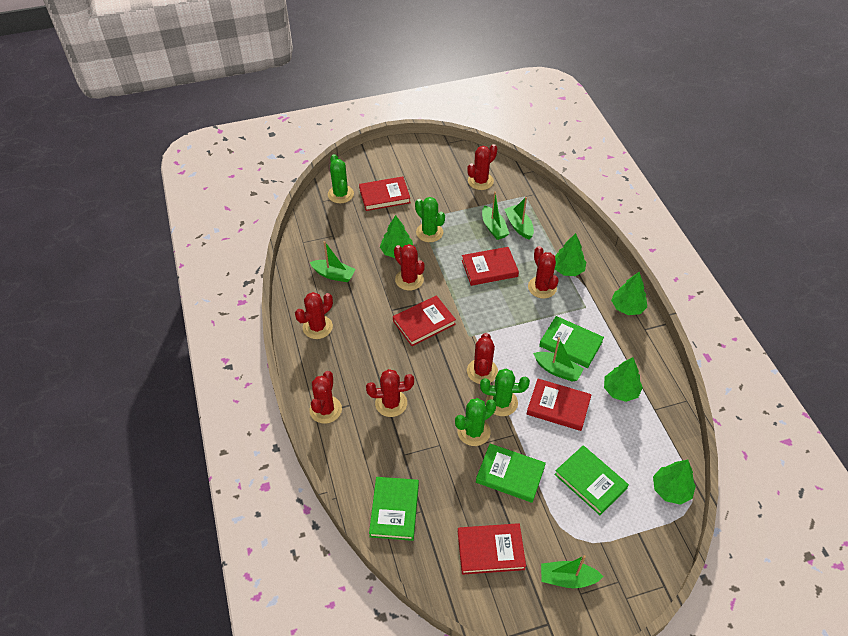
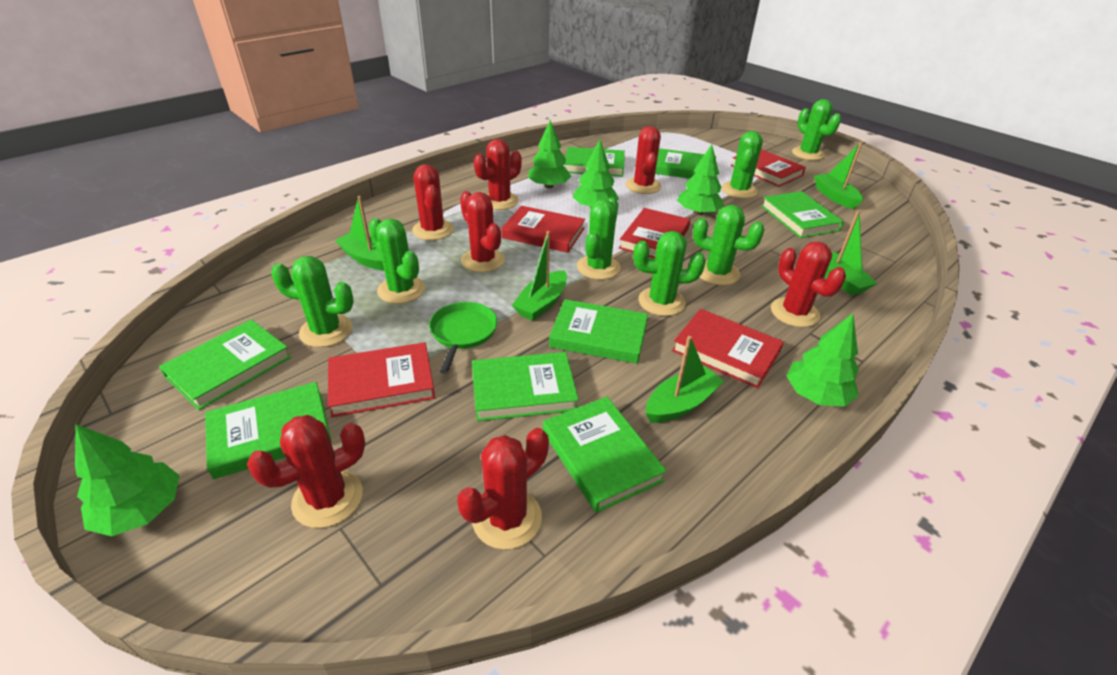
green book: 4 -> 8
green cactus: 4 -> 7
green pan: 0 -> 1

